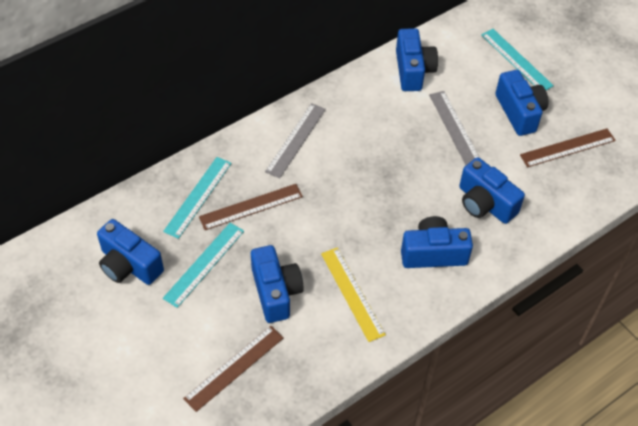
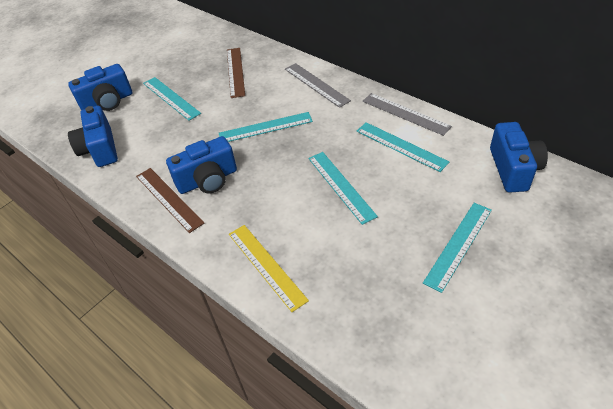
blue camera: 6 -> 4
brown ruler: 3 -> 2
turquoise ruler: 3 -> 5

